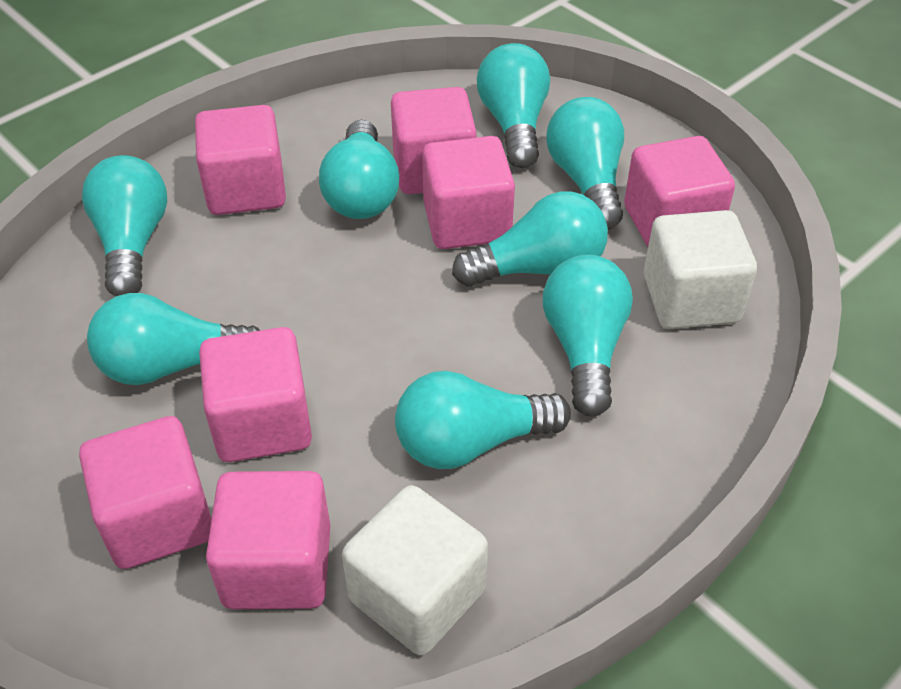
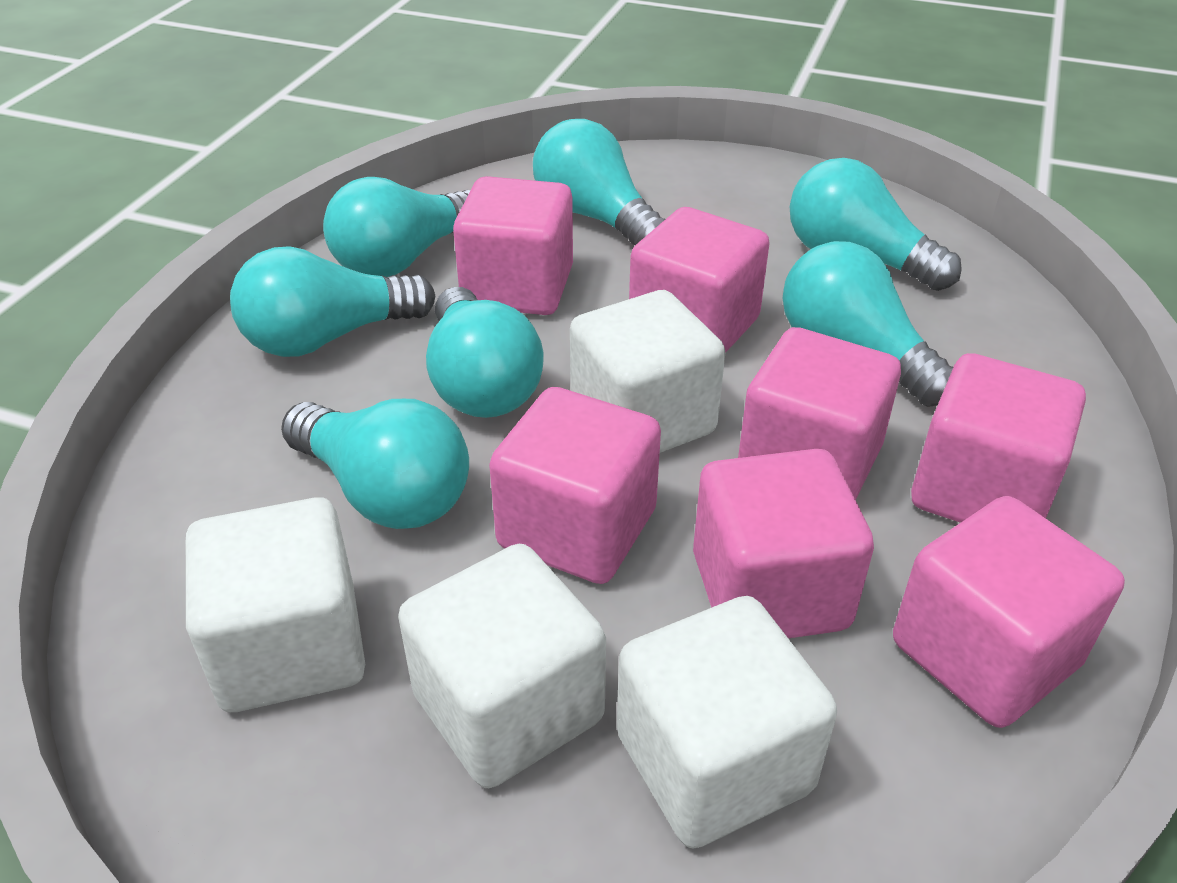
turquoise light bulb: 8 -> 7
white cube: 2 -> 4

